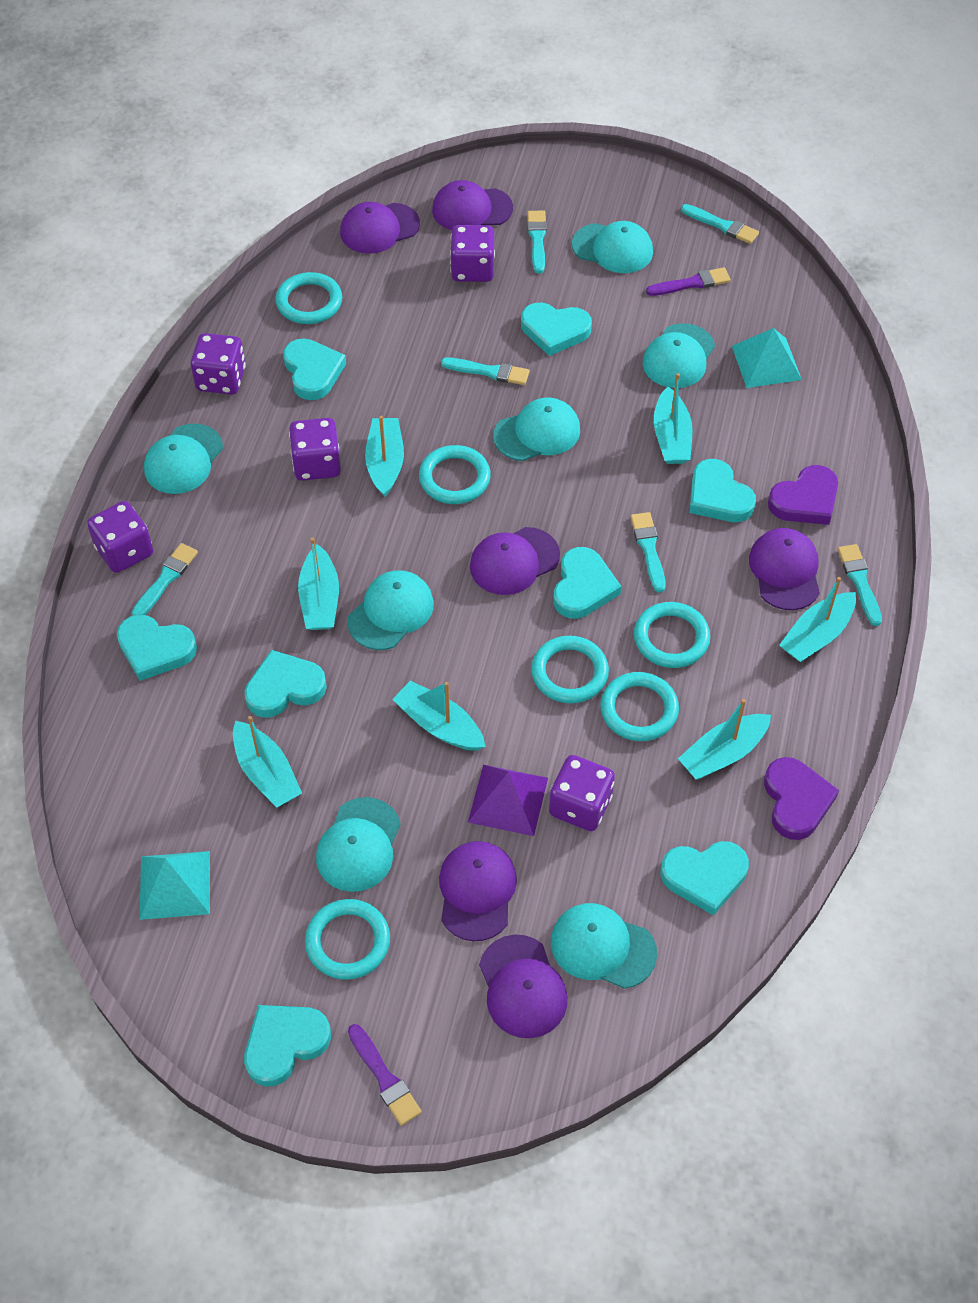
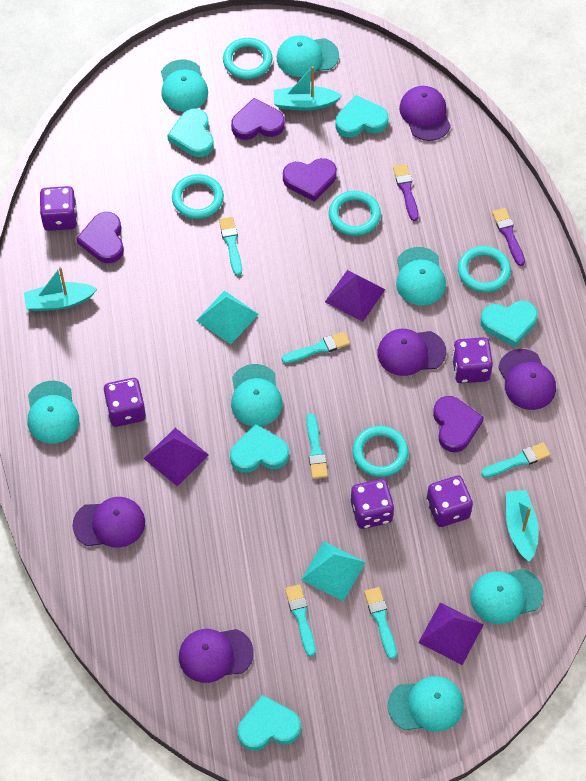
purple cap: 6 -> 5
purple heart: 2 -> 4
purple pyramid: 1 -> 3
turquoise boat: 7 -> 3
turquoise heart: 8 -> 5
turquoise ring: 6 -> 5

